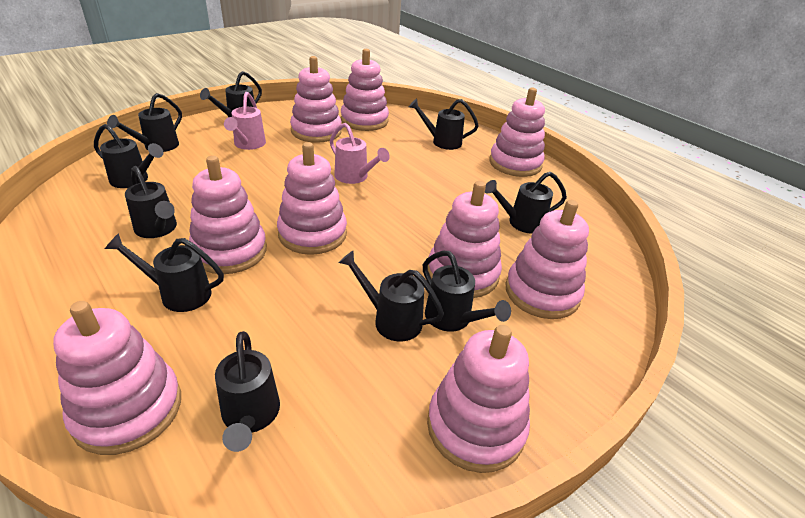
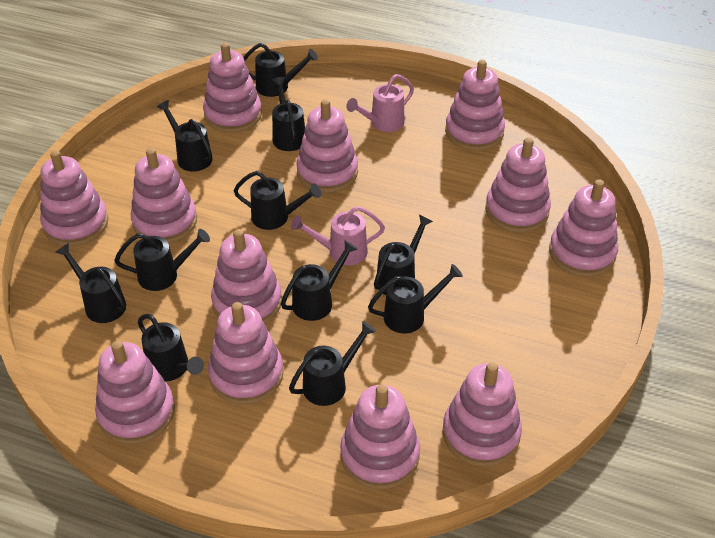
black watering can: 10 -> 11
pink stacking toy: 9 -> 12

